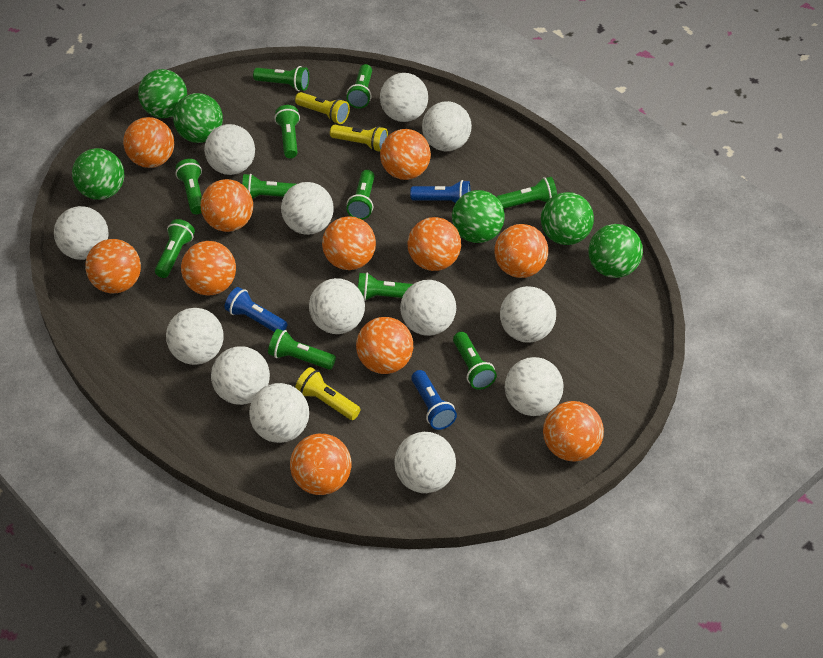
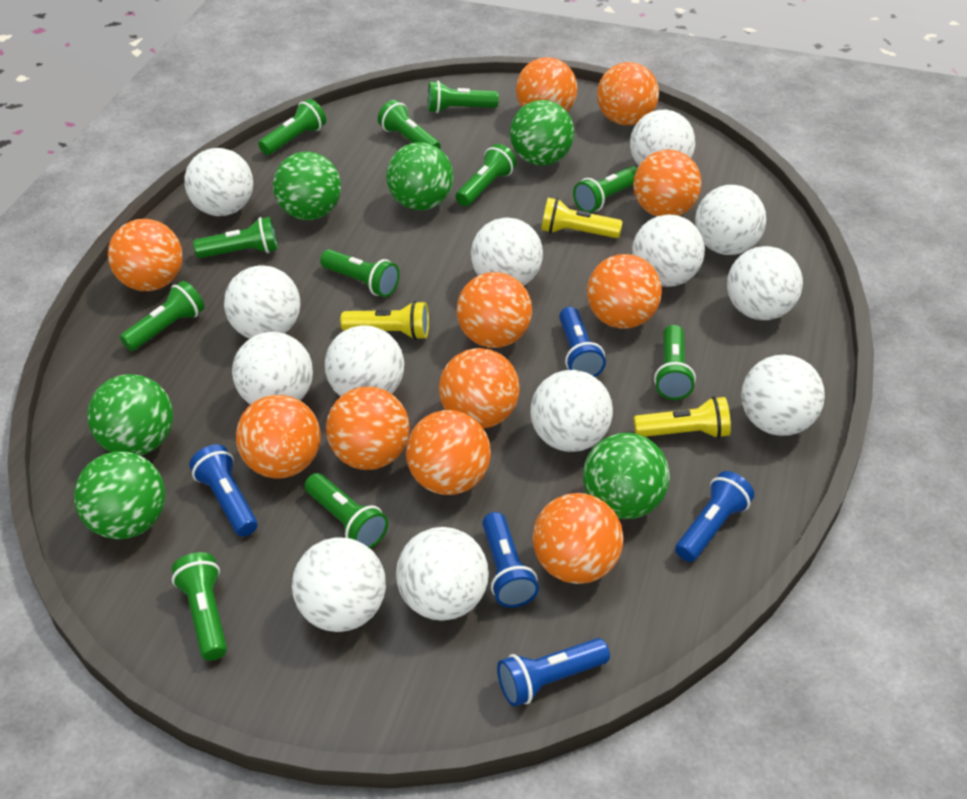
blue flashlight: 3 -> 5

